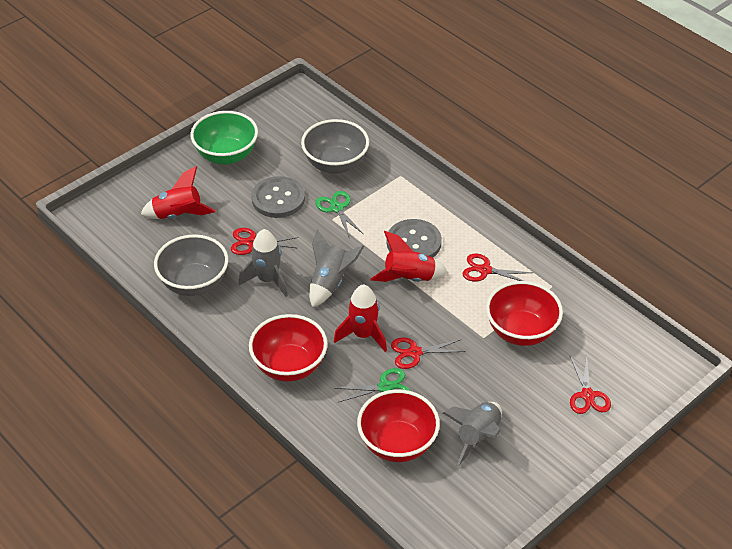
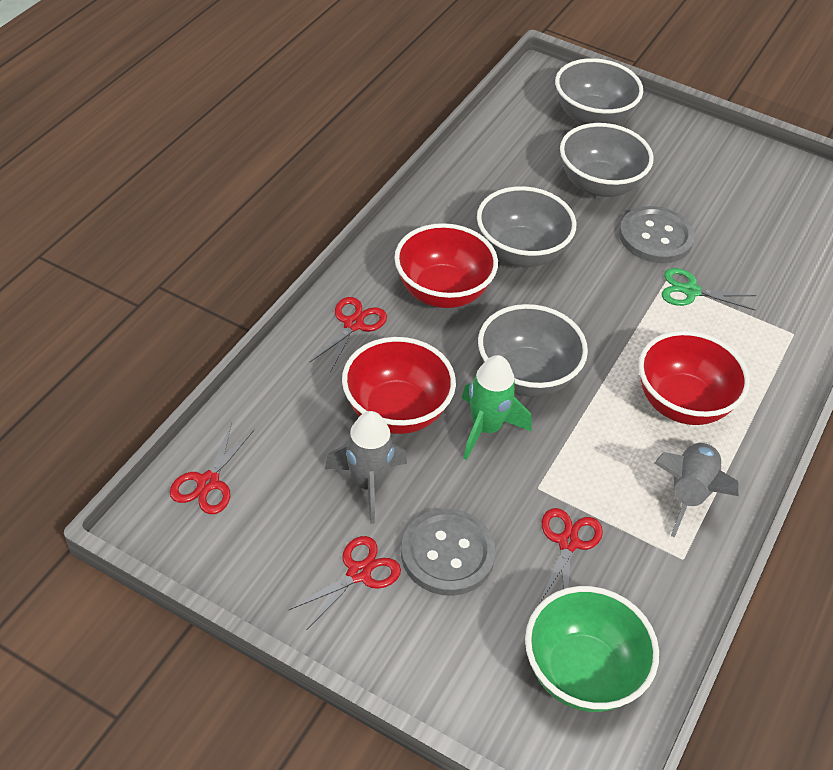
green rocket: 0 -> 1
green scissors: 2 -> 1
grey bowl: 2 -> 4
grey rocket: 3 -> 2
red rocket: 3 -> 0

